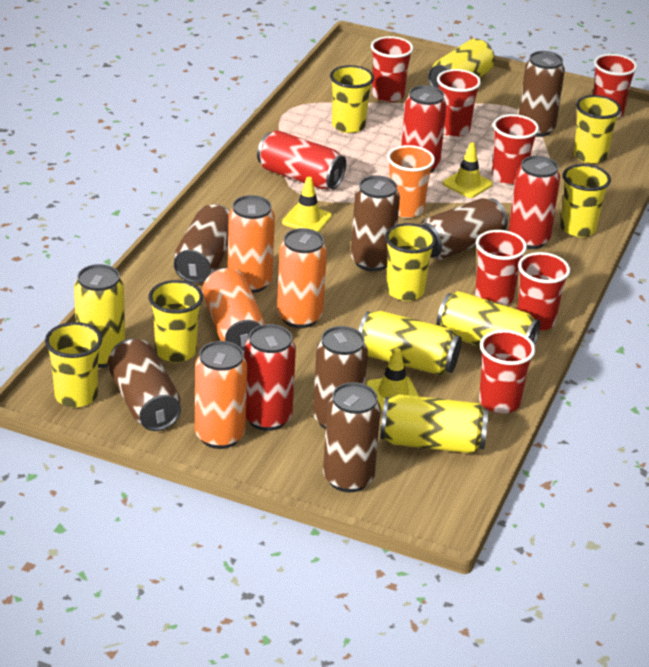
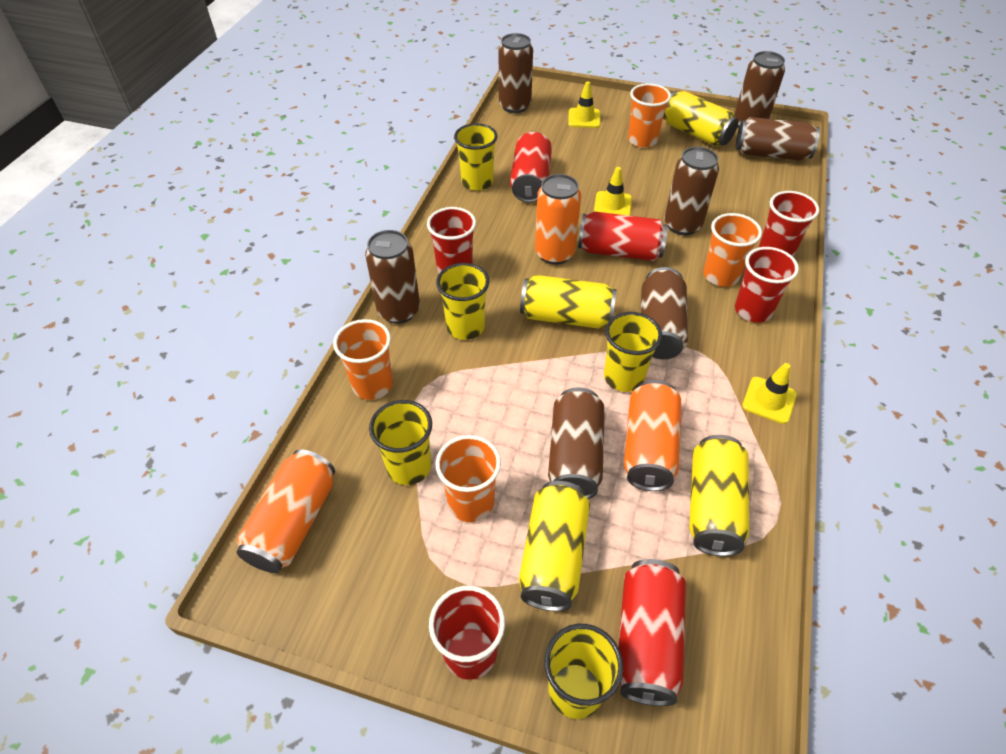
orange can: 4 -> 3
orange cup: 1 -> 4
red can: 4 -> 3
red cup: 7 -> 4
yellow can: 5 -> 4
yellow cup: 6 -> 5

